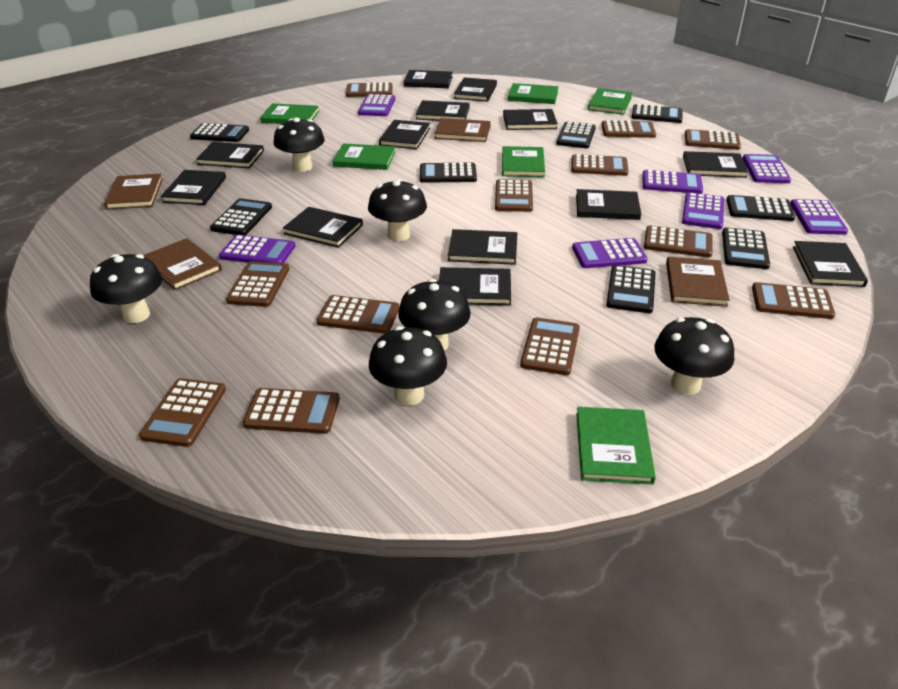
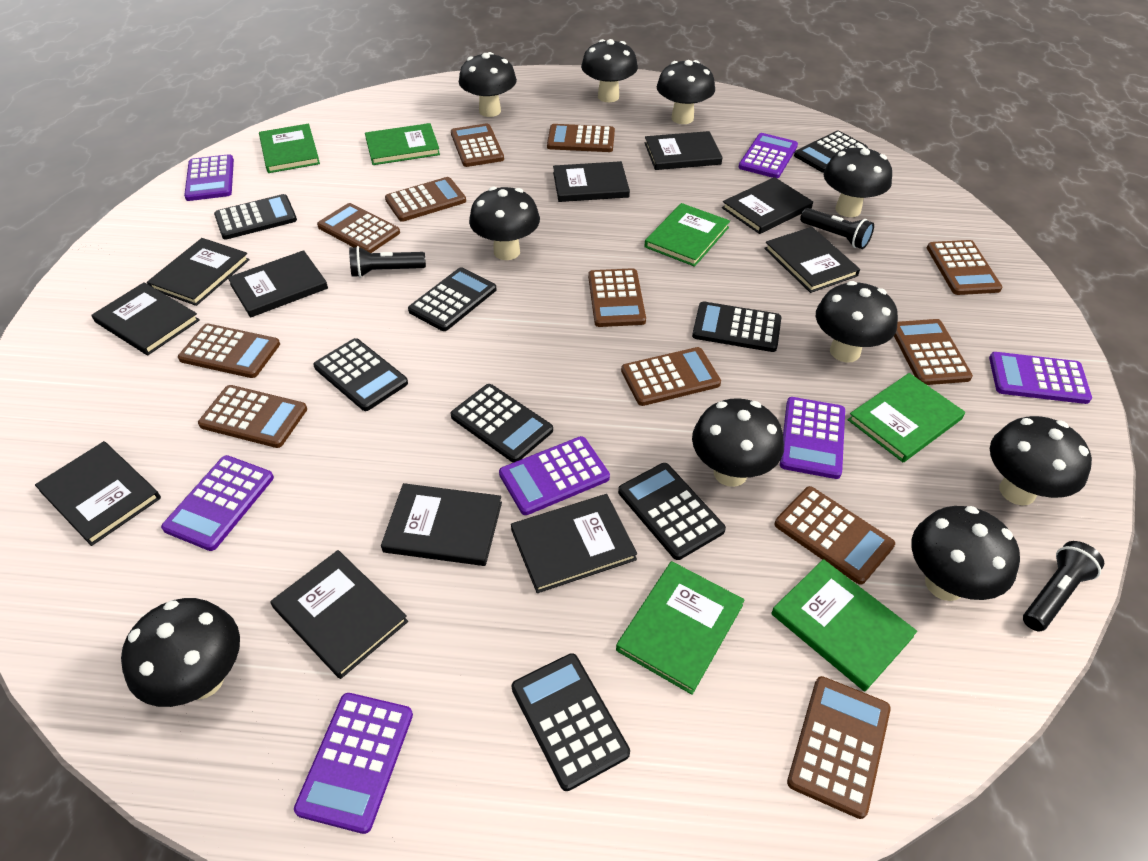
black book: 13 -> 11
black flashlight: 0 -> 3
black mushroom: 6 -> 10
brown book: 4 -> 0

